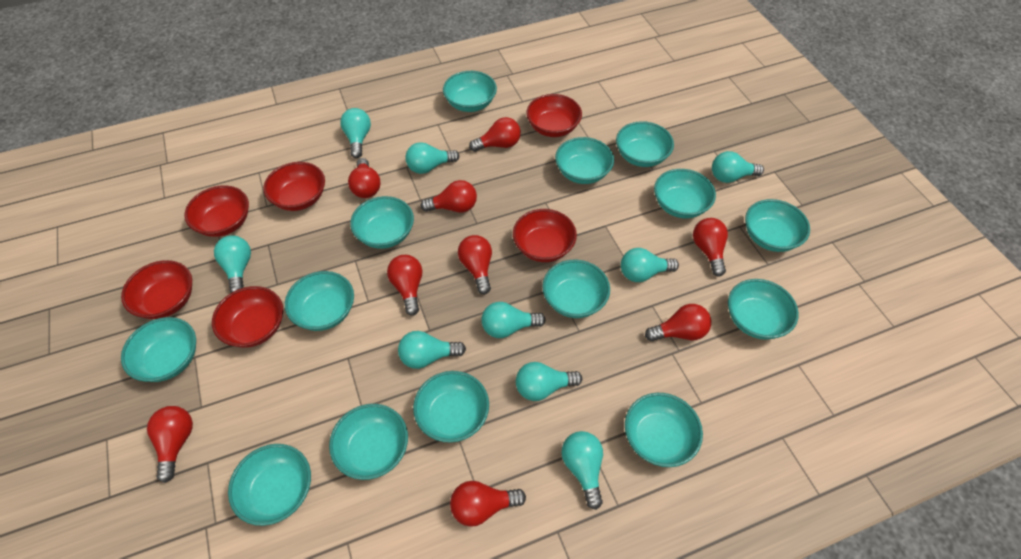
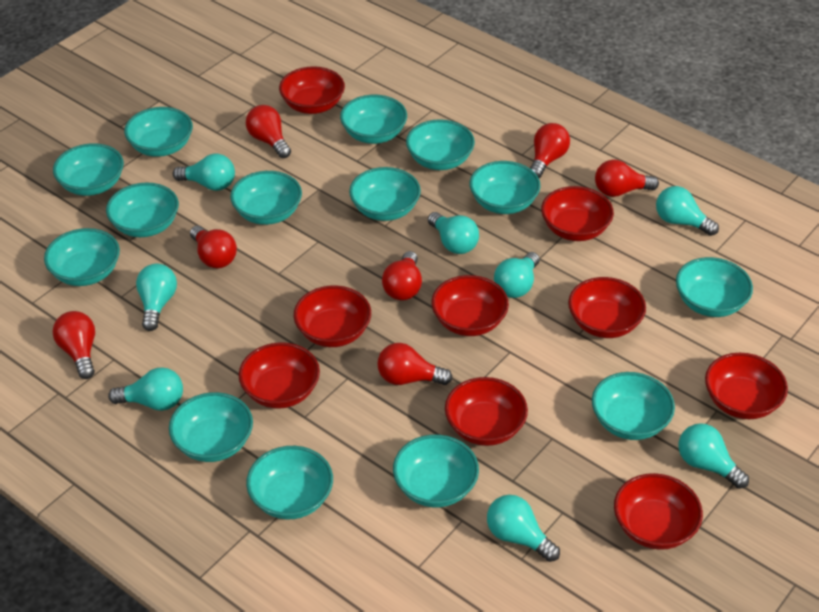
red bowl: 6 -> 9
red light bulb: 9 -> 7
turquoise light bulb: 9 -> 8

